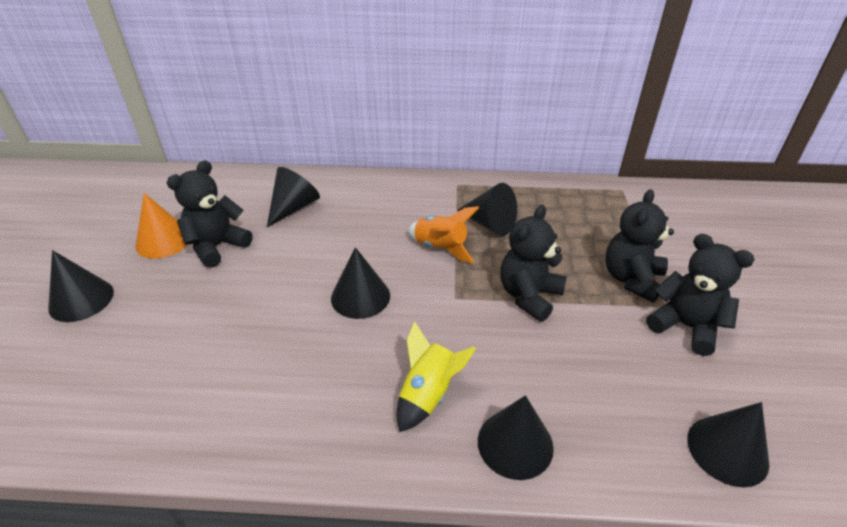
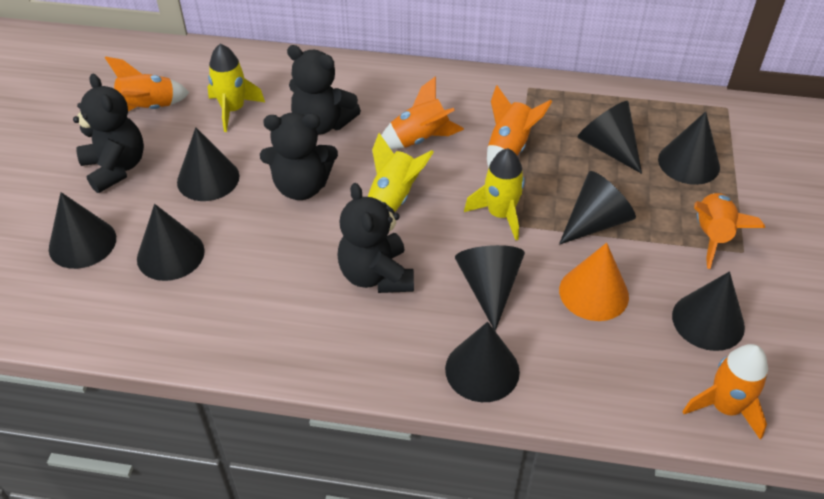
black cone: 6 -> 9
orange rocket: 1 -> 5
yellow rocket: 1 -> 3

